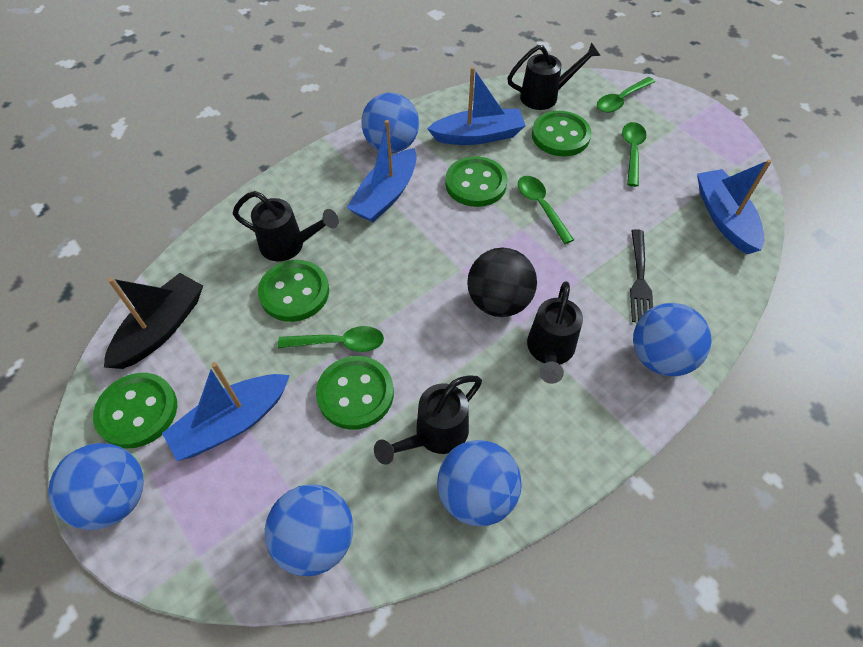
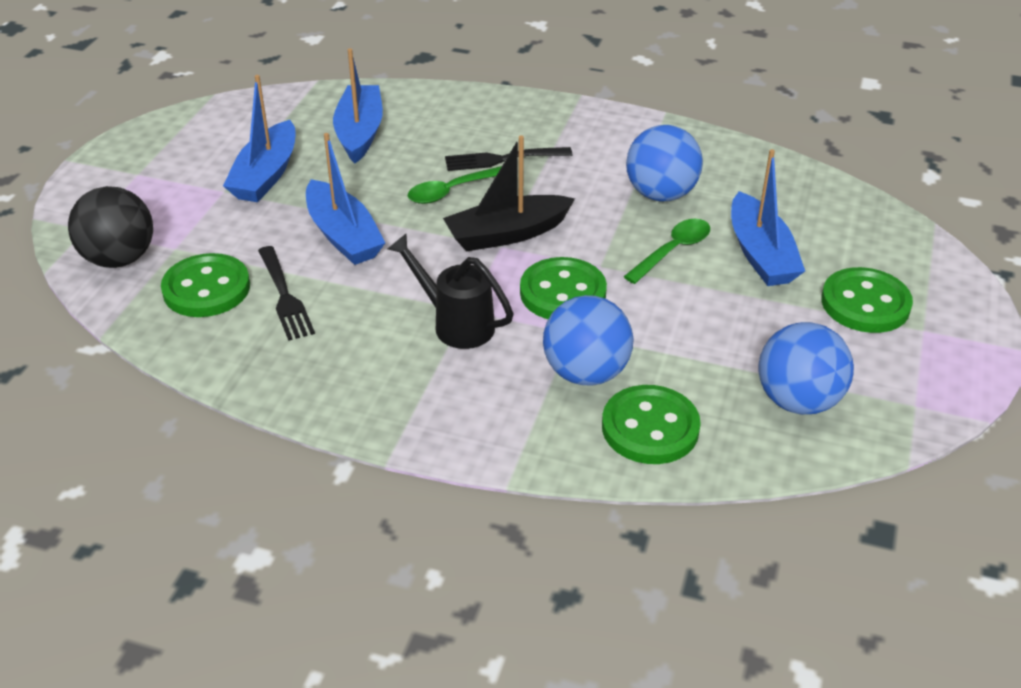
black fork: 1 -> 2
black watering can: 4 -> 1
blue ball: 5 -> 3
green button: 5 -> 4
green spoon: 4 -> 2

